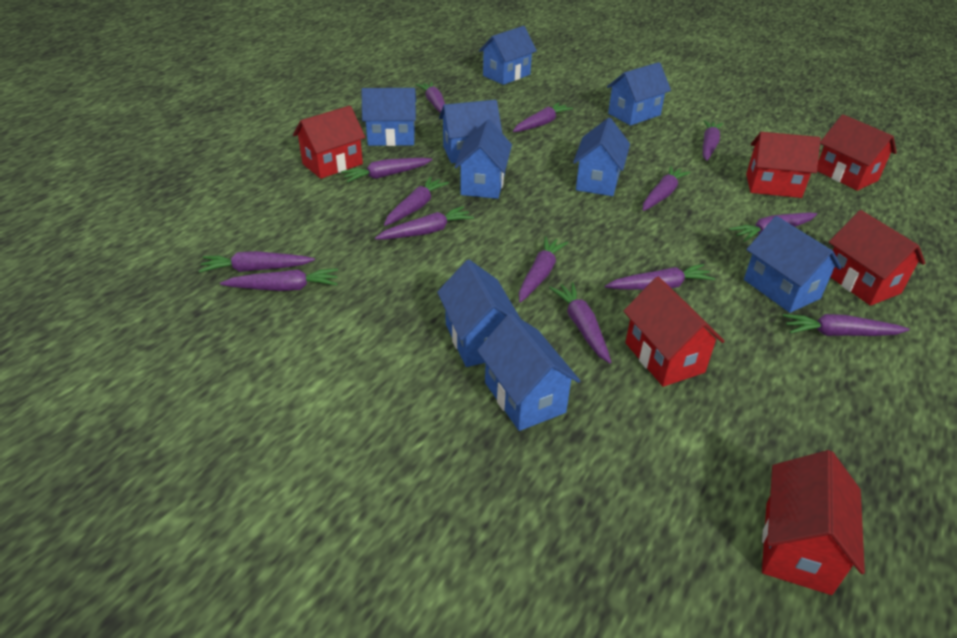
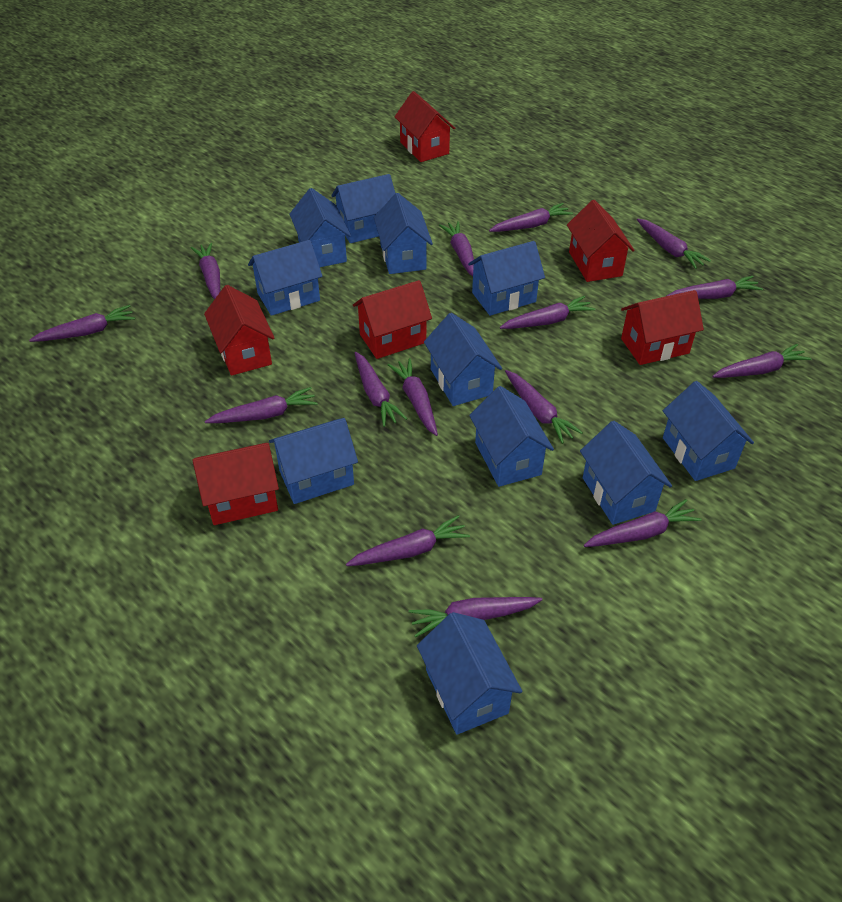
blue house: 9 -> 11
purple carrot: 14 -> 15

